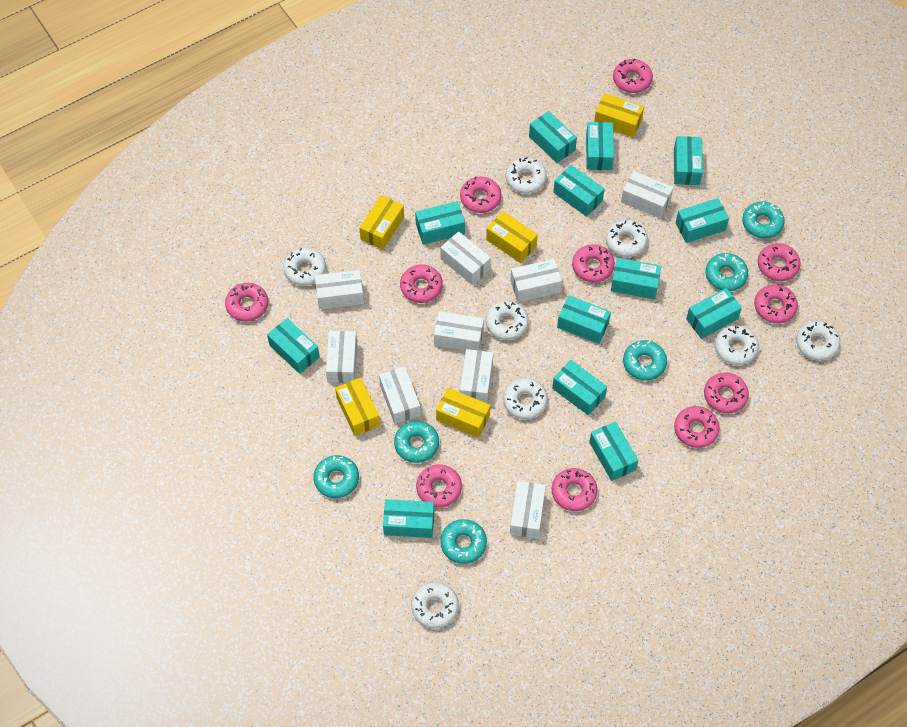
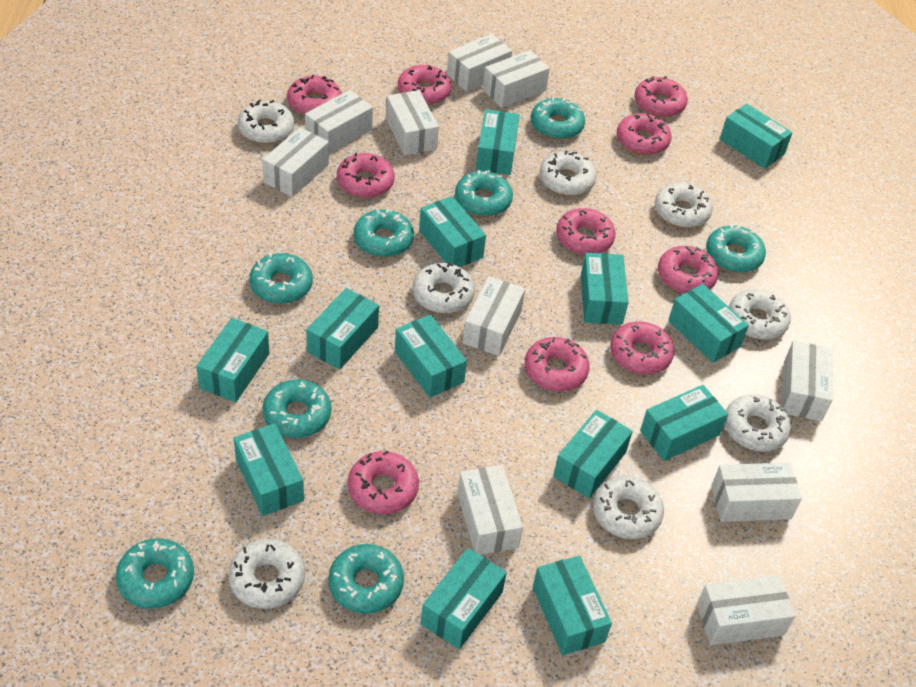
pink donut: 11 -> 10
turquoise donut: 6 -> 8
white box: 9 -> 10
yellow box: 5 -> 0

